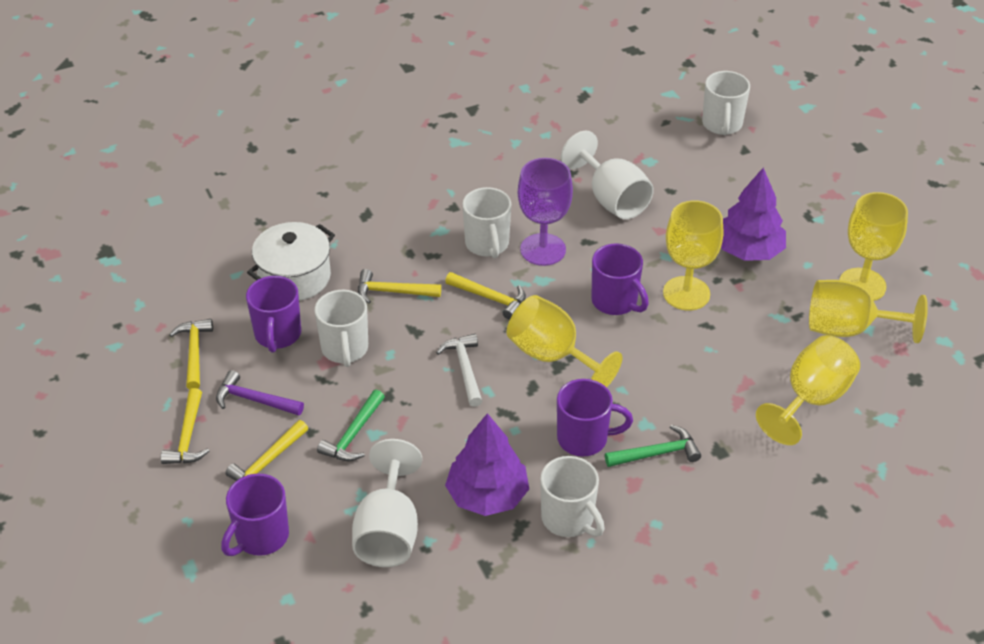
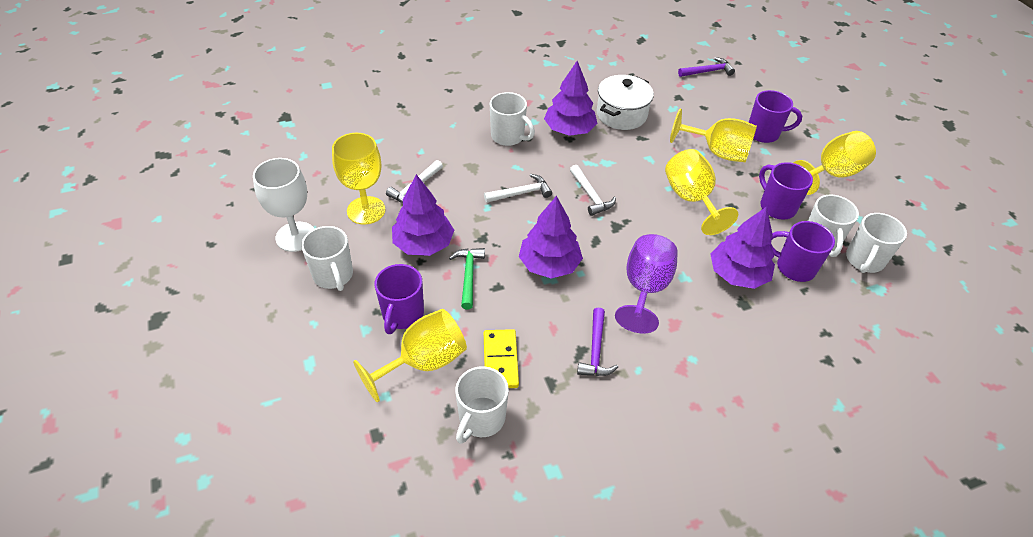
green hammer: 2 -> 1
purple hammer: 1 -> 2
purple tree: 2 -> 4
white goblet: 2 -> 1
white hammer: 1 -> 3
white mug: 4 -> 5
yellow domino: 0 -> 1
yellow hammer: 5 -> 0

